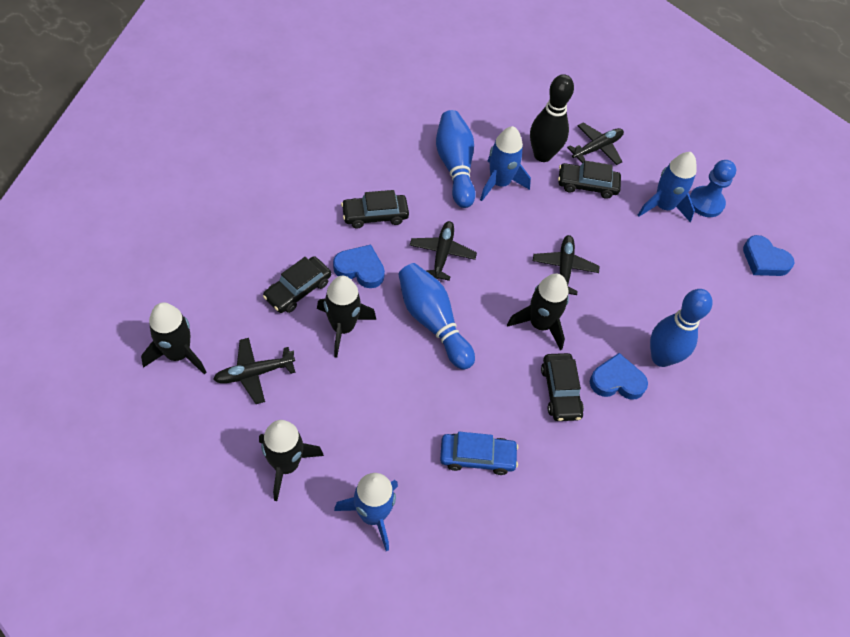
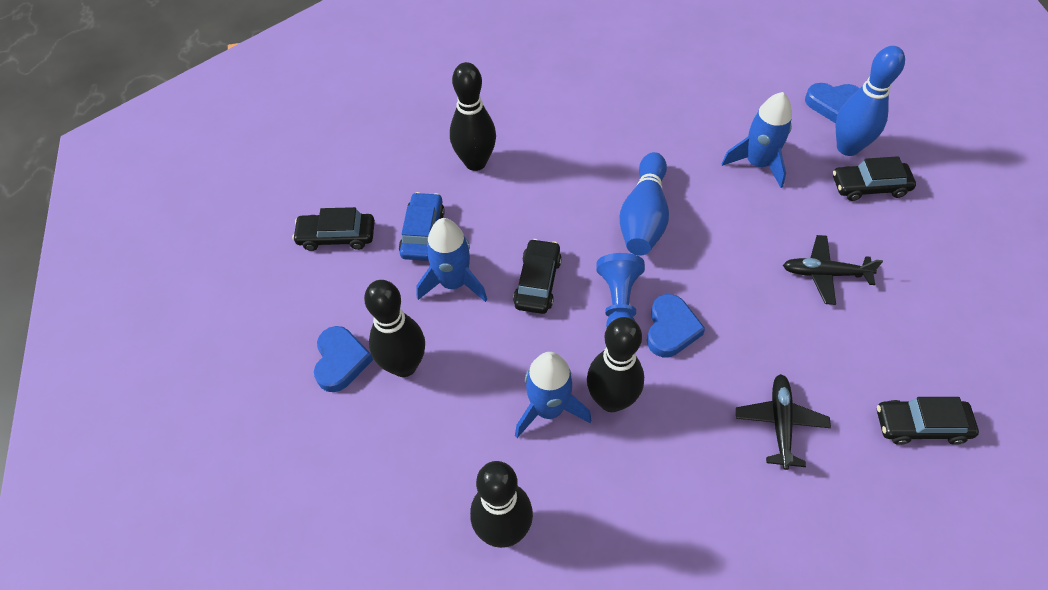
black bowling pin: 1 -> 4
black plane: 4 -> 2
black rocket: 4 -> 0
blue bowling pin: 3 -> 2

